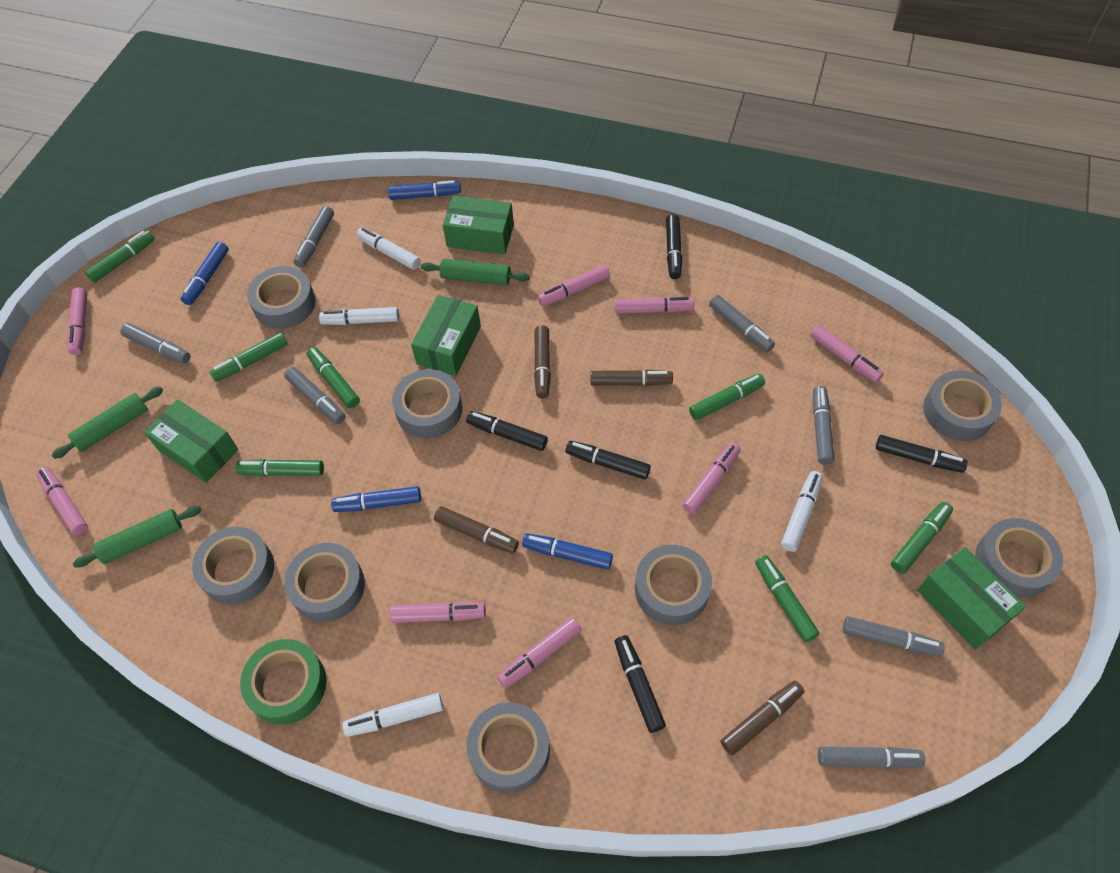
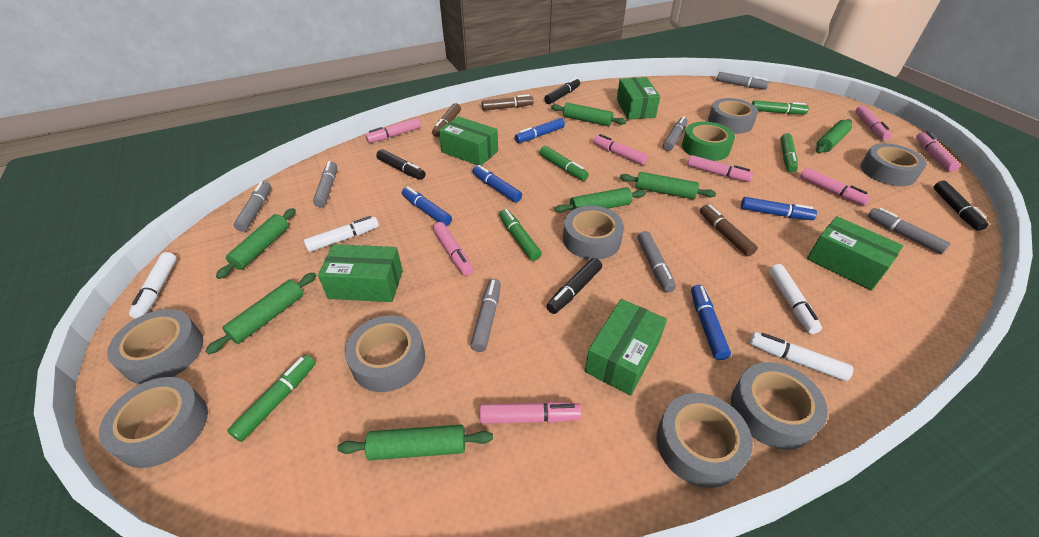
black marker: 5 -> 4
blue marker: 4 -> 5
brown marker: 4 -> 3
green box: 4 -> 5
green marker: 7 -> 5
green rolling pin: 3 -> 7

